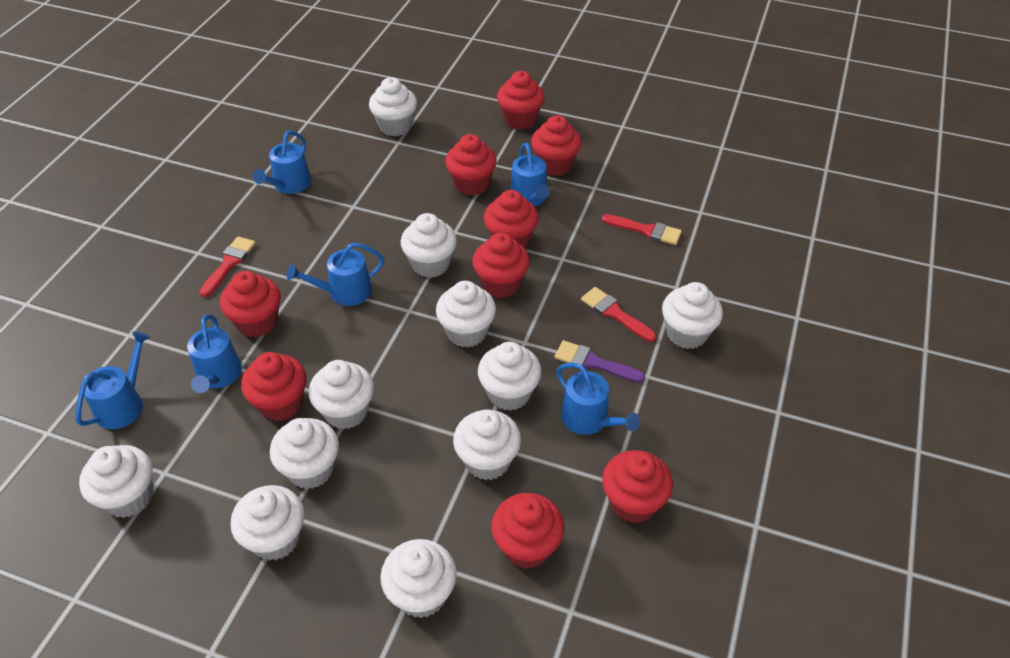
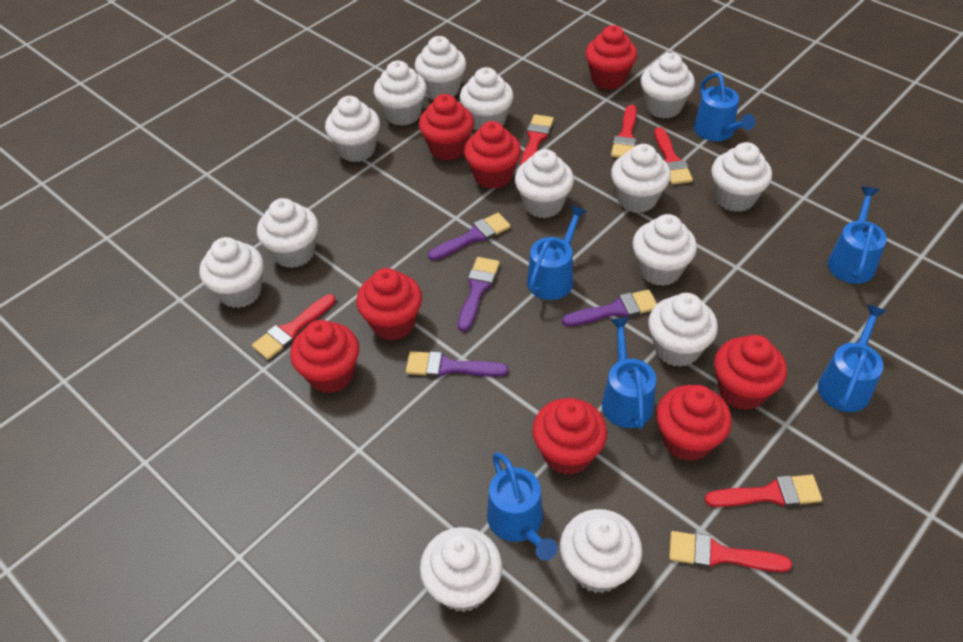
purple brush: 1 -> 4
red brush: 3 -> 6
red cupcake: 9 -> 8
white cupcake: 11 -> 14

